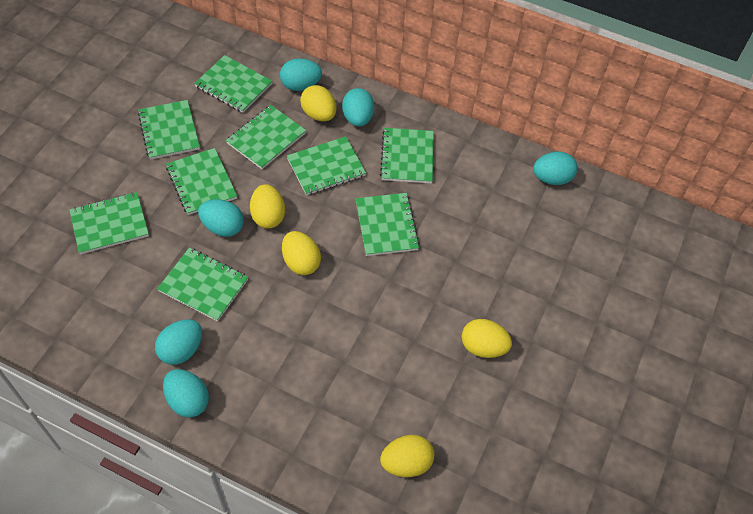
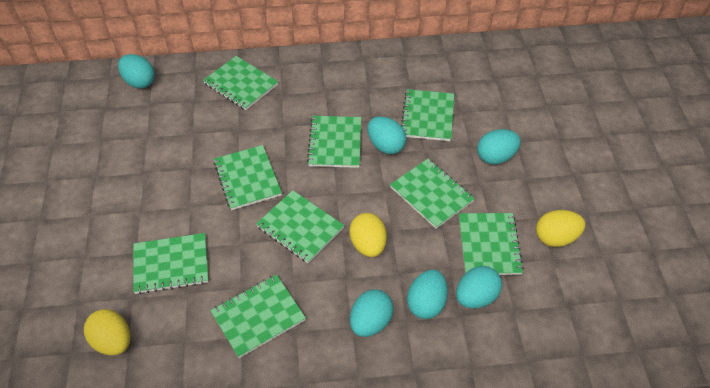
yellow egg: 5 -> 3

